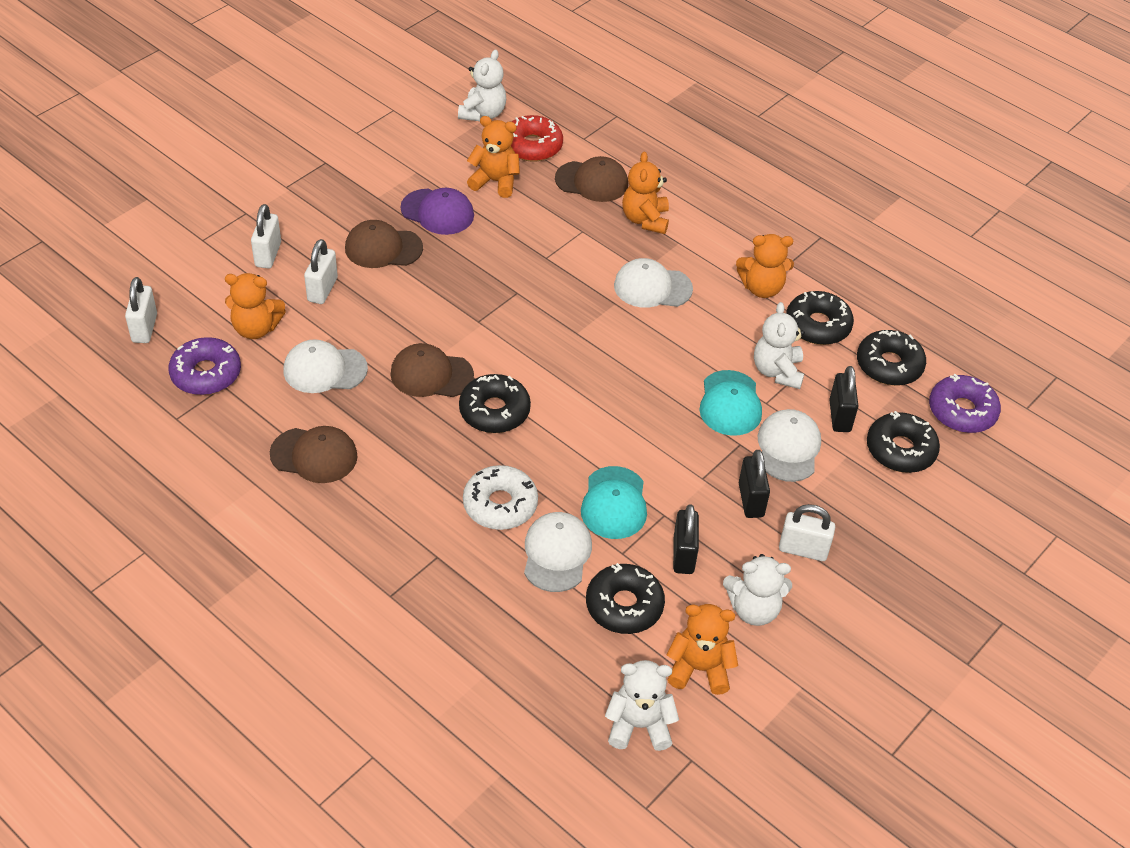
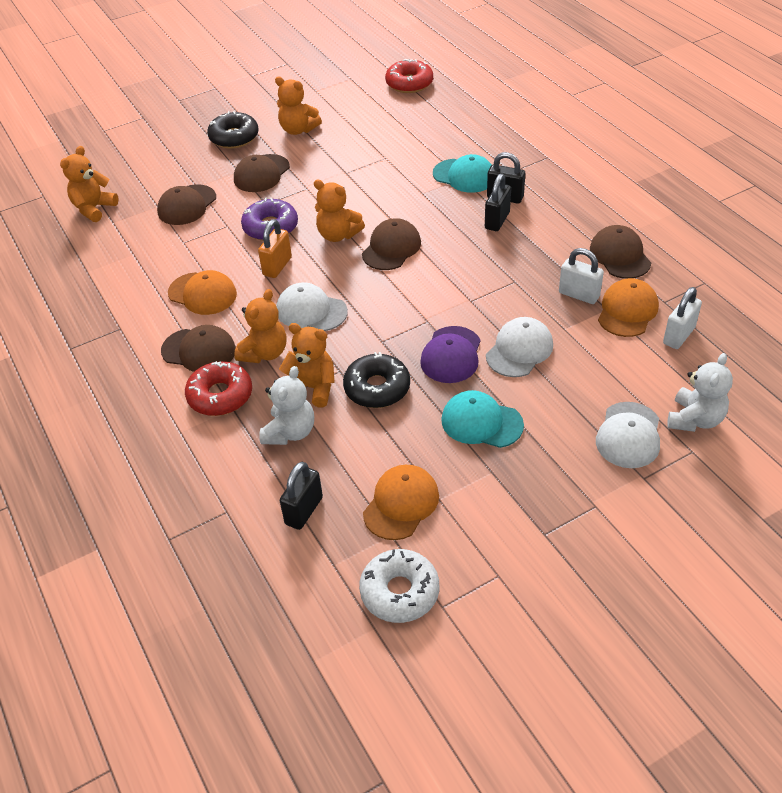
black donut: 5 -> 2
brown cap: 4 -> 5
orange cap: 0 -> 3
orange padlock: 0 -> 1
purple donut: 2 -> 1
red donut: 1 -> 2
white cap: 4 -> 3
white padlock: 4 -> 2
white teddy bear: 4 -> 2

